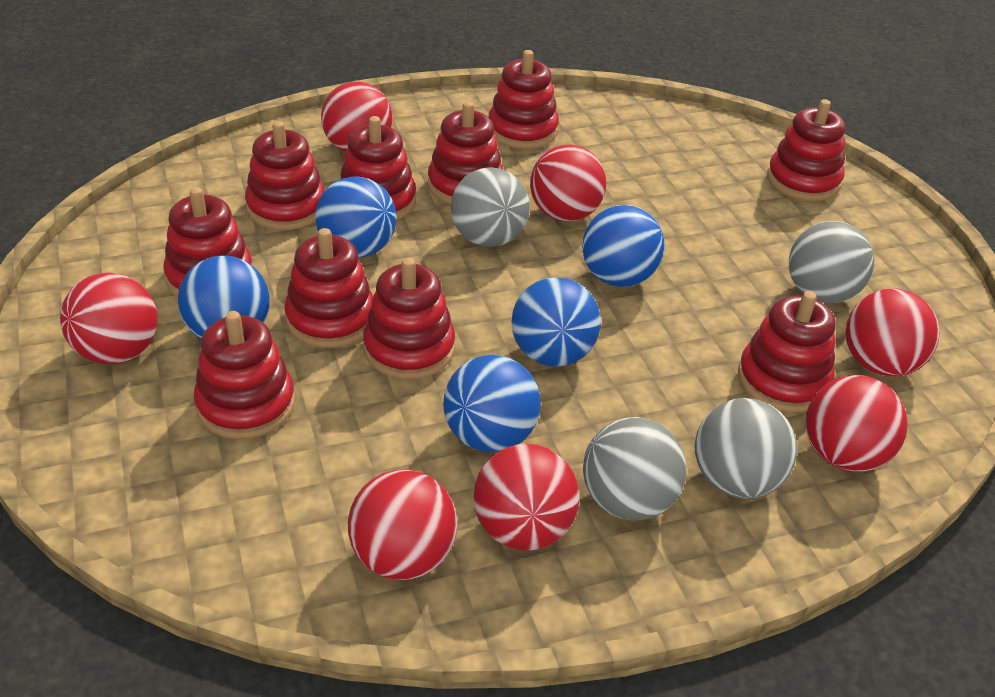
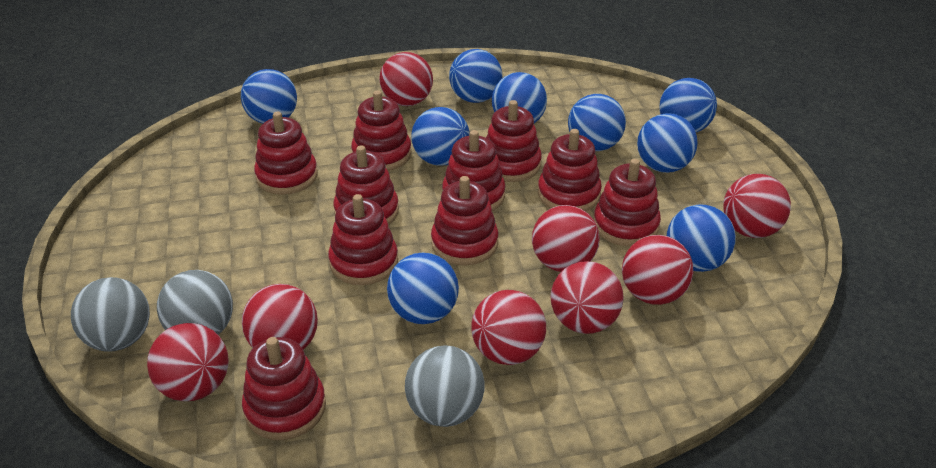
blue ball: 5 -> 9
grey ball: 4 -> 3
red ball: 7 -> 8

